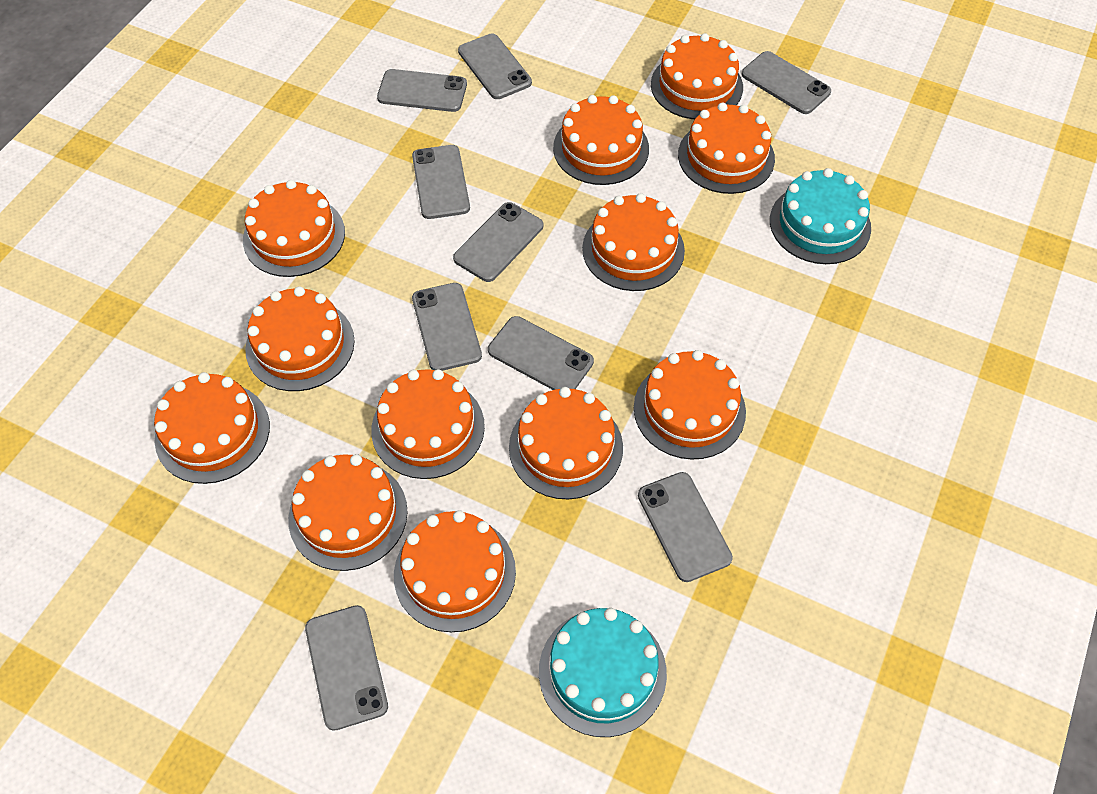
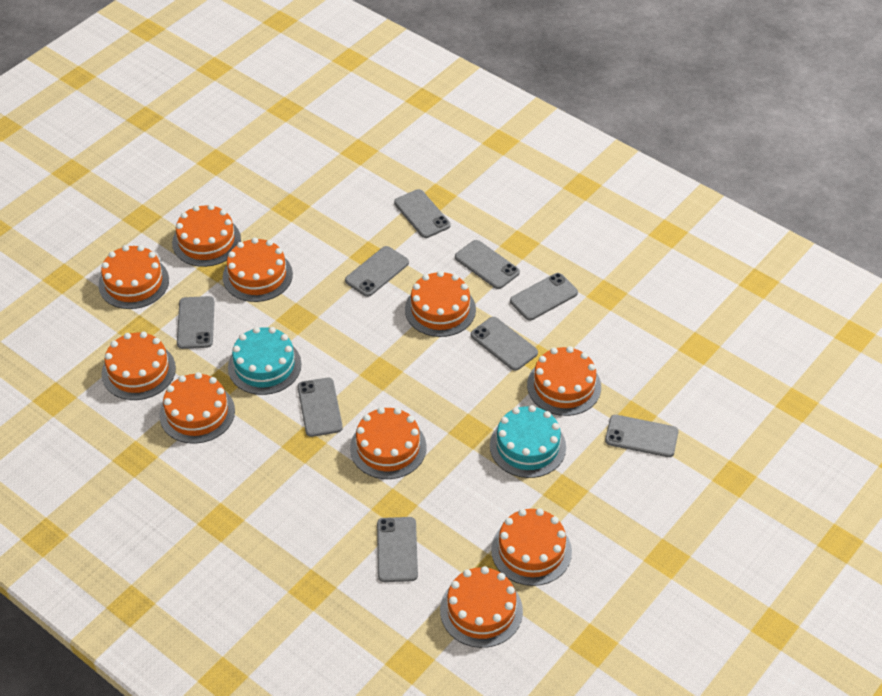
orange cake: 12 -> 10

